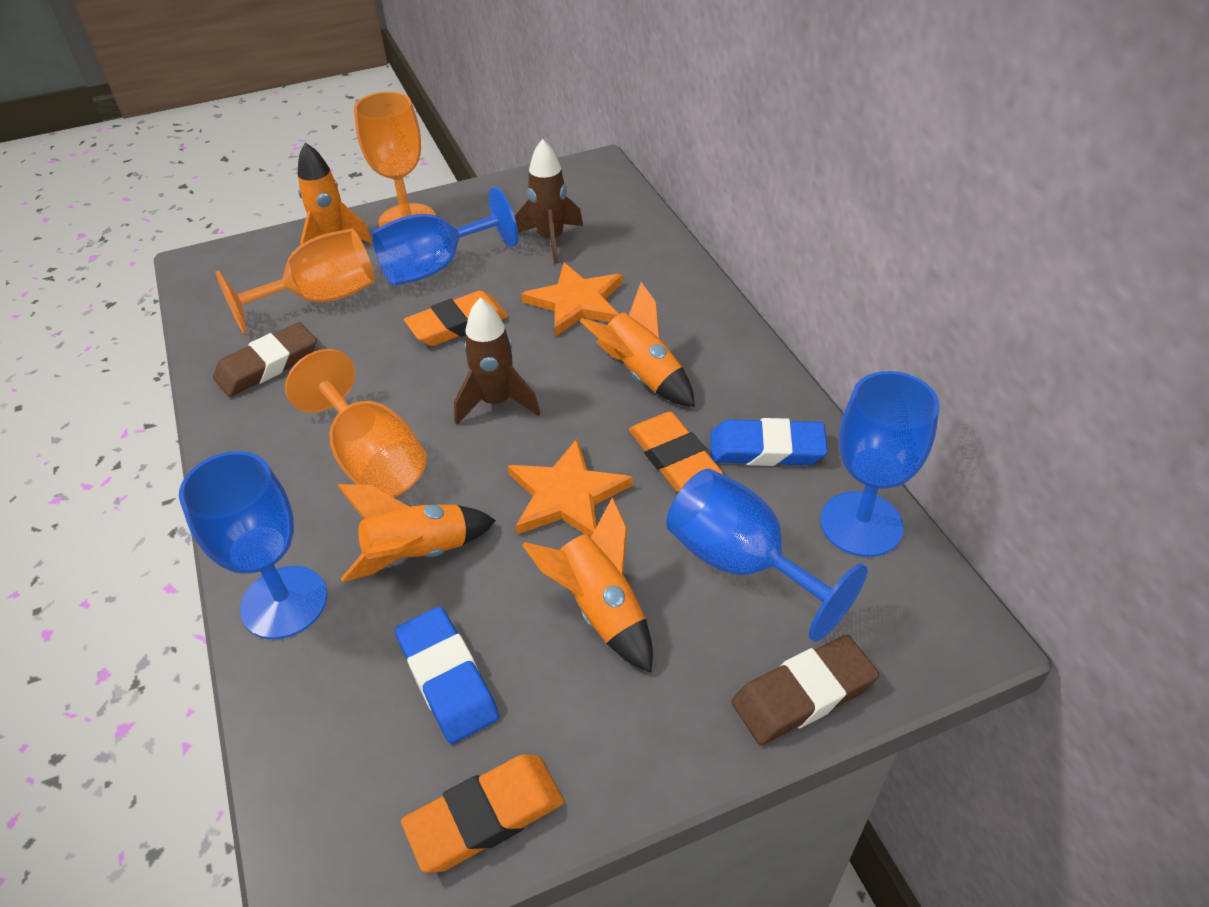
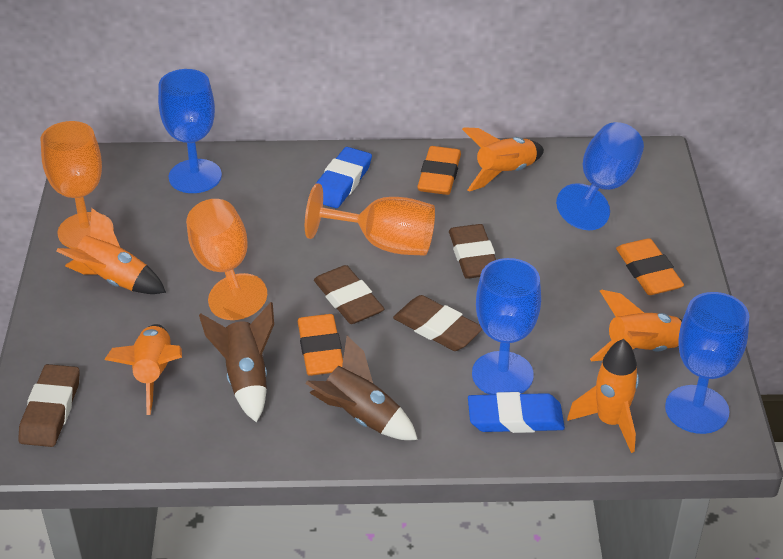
brown eraser: 2 -> 4
orange rocket: 4 -> 5
orange star: 2 -> 0

